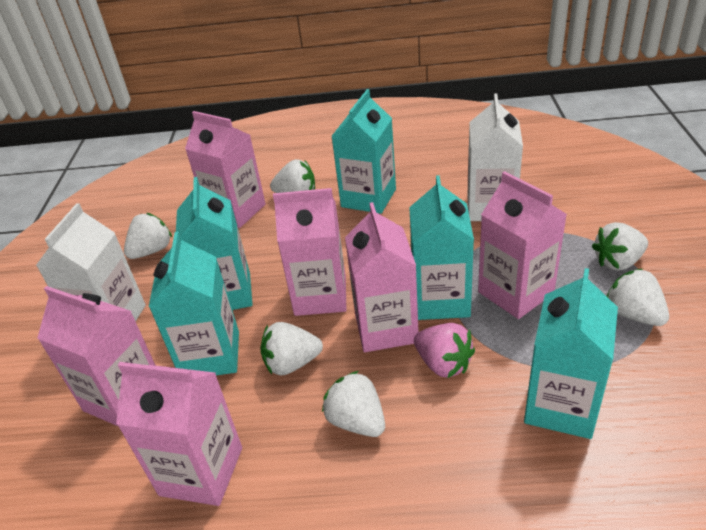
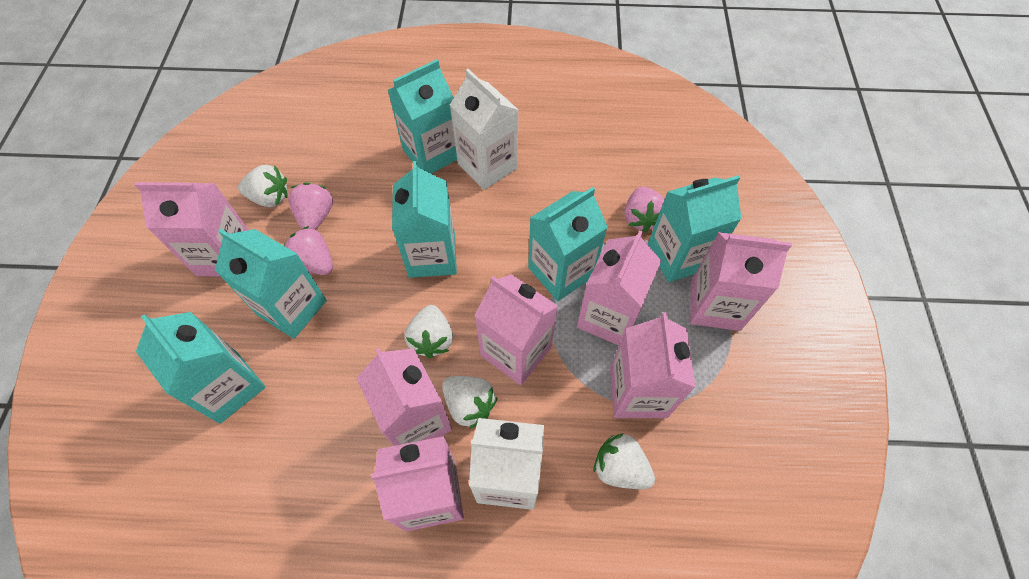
pink carton: 6 -> 7
pink strawberry: 1 -> 3
turquoise carton: 5 -> 6
white strawberry: 6 -> 4

